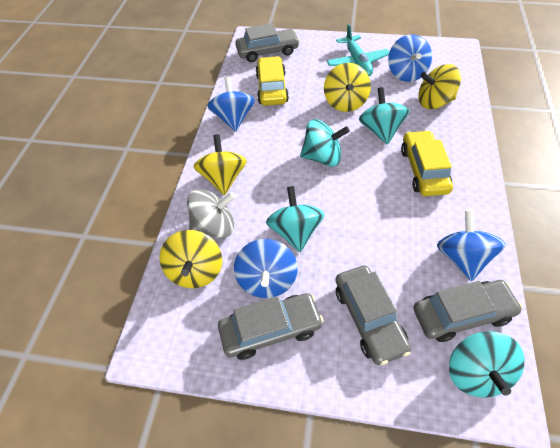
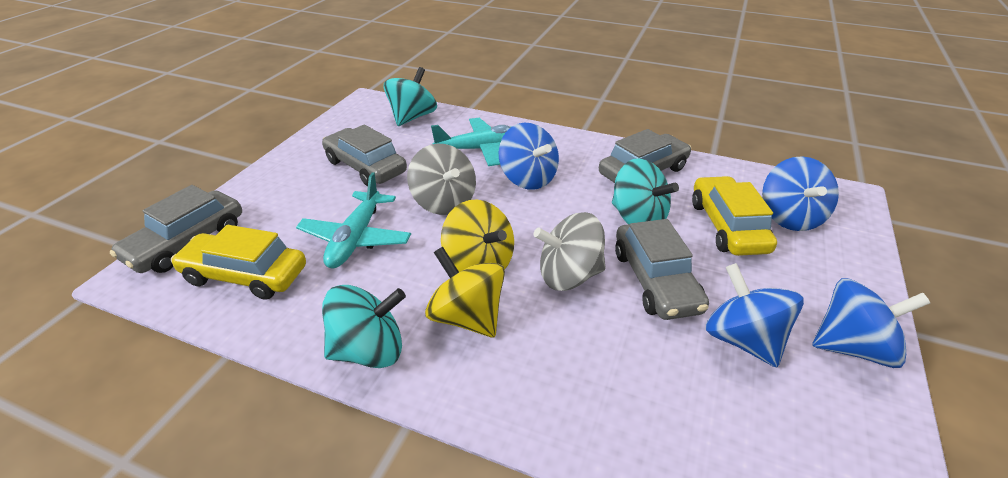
grey spinning top: 1 -> 2
turquoise plane: 1 -> 2
turquoise spinning top: 4 -> 3
yellow spinning top: 4 -> 2

